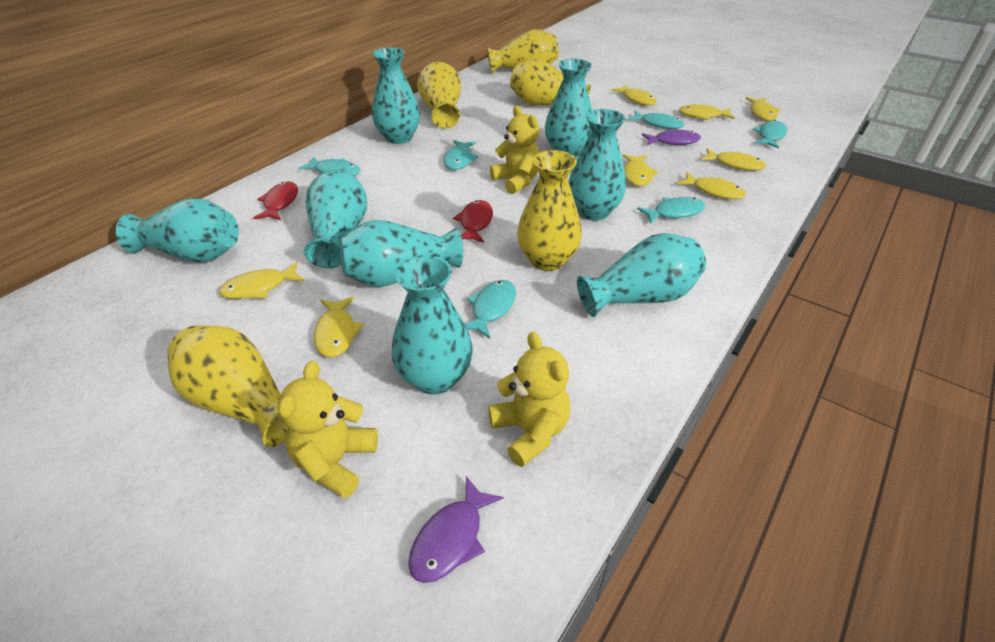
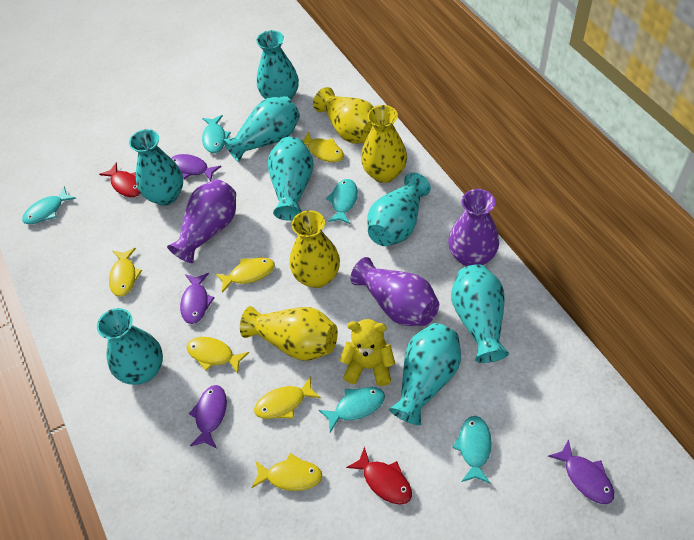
purple fish: 2 -> 4
purple vase: 0 -> 3
turquoise fish: 6 -> 5
yellow fish: 8 -> 6
yellow teddy bear: 3 -> 1
yellow vase: 5 -> 4

